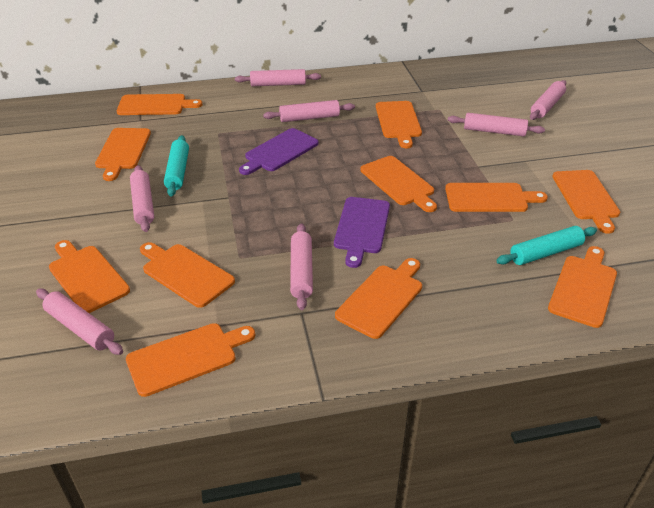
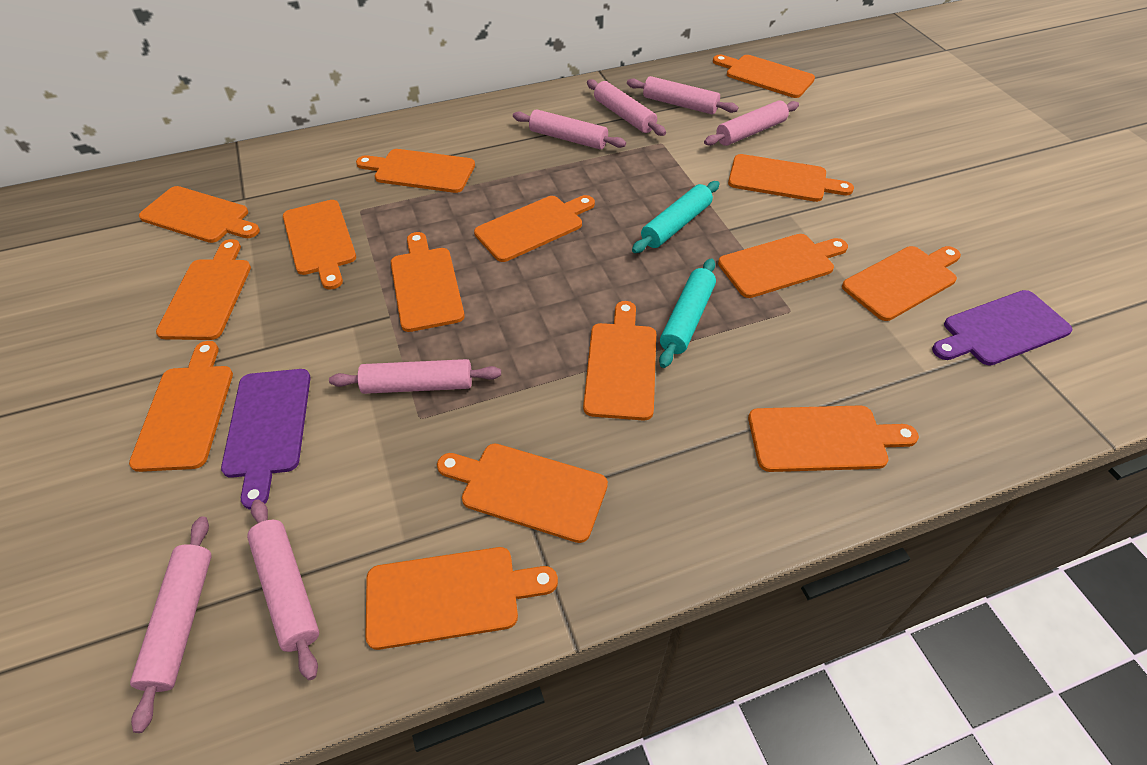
orange cutting board: 11 -> 15

